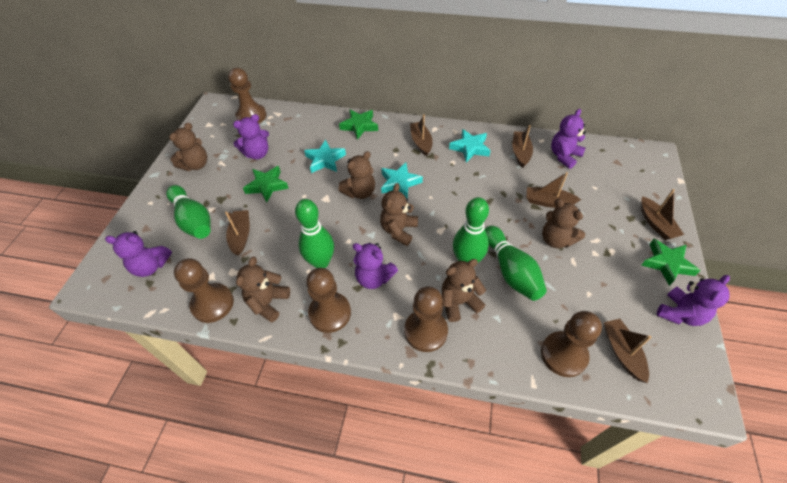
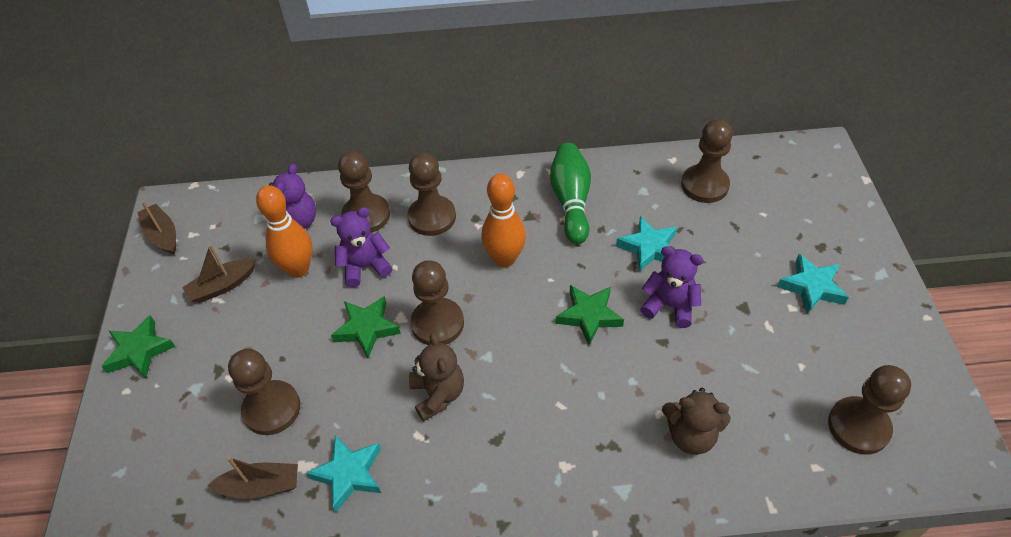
brown boat: 6 -> 3
brown pawn: 5 -> 6
brown teddy bear: 6 -> 2
green bowling pin: 4 -> 1
orange bowling pin: 0 -> 2
purple teddy bear: 5 -> 3

